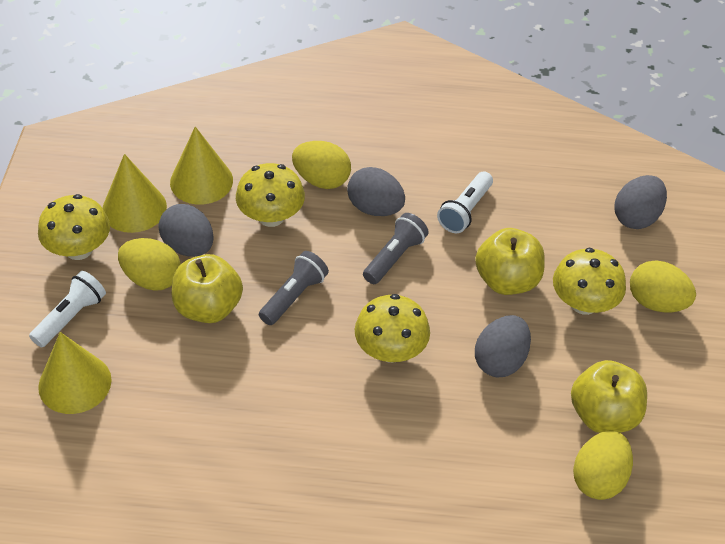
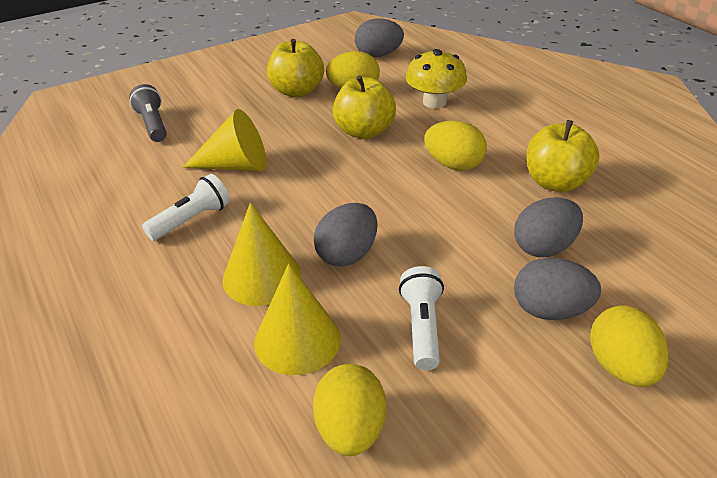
grey flashlight: 2 -> 1
yellow mushroom: 4 -> 1

